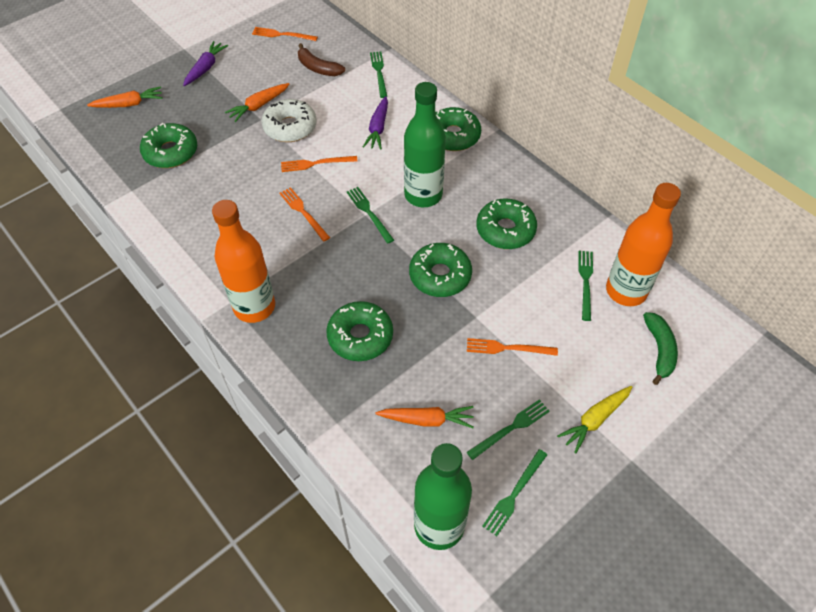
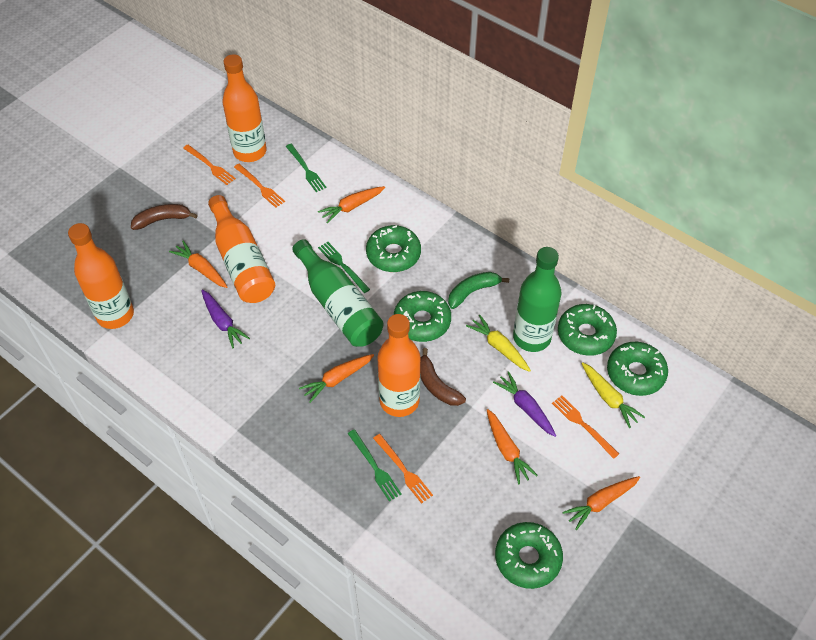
brown banana: 1 -> 2
green fork: 5 -> 3
orange bottle: 2 -> 4
orange carrot: 3 -> 5
white donut: 1 -> 0
yellow carrot: 1 -> 2

